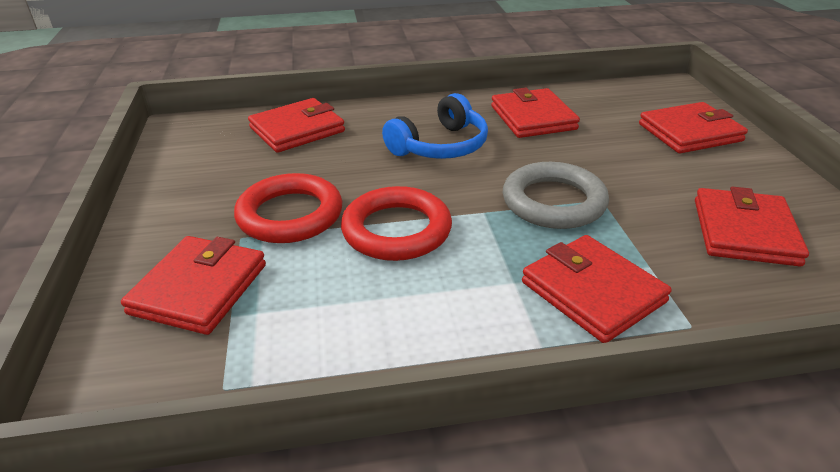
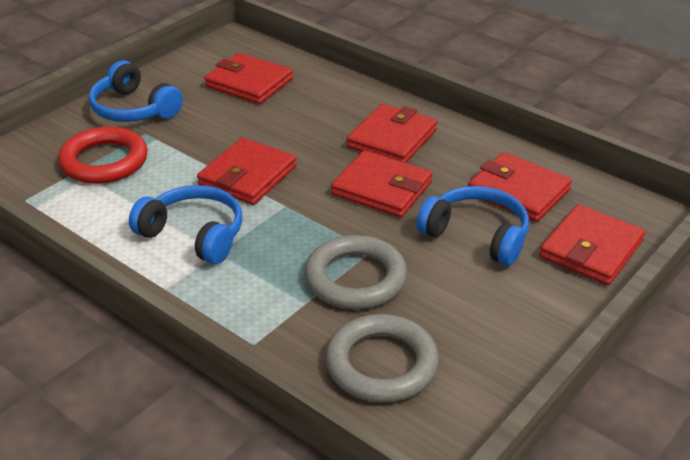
blue headphones: 1 -> 3
grey ring: 1 -> 2
red ring: 2 -> 1

